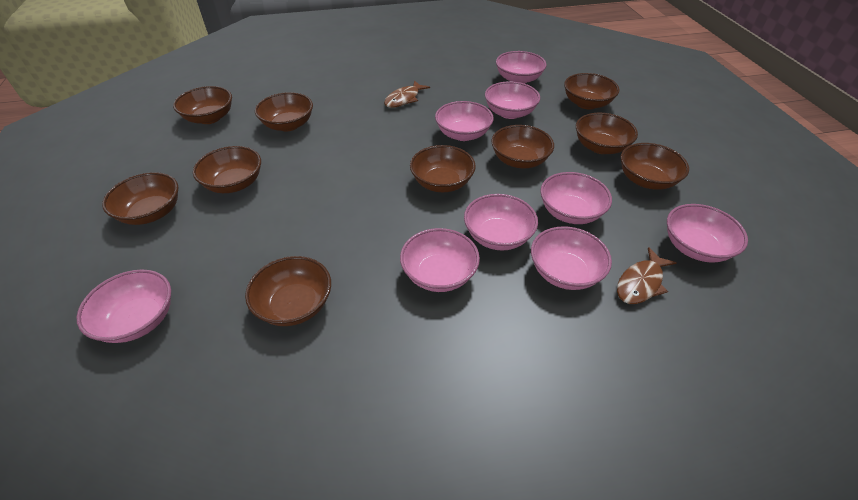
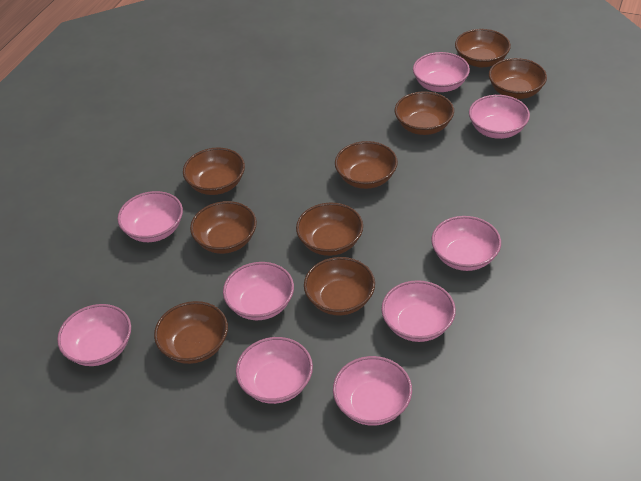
brown bowl: 10 -> 9
brown fish: 2 -> 0

